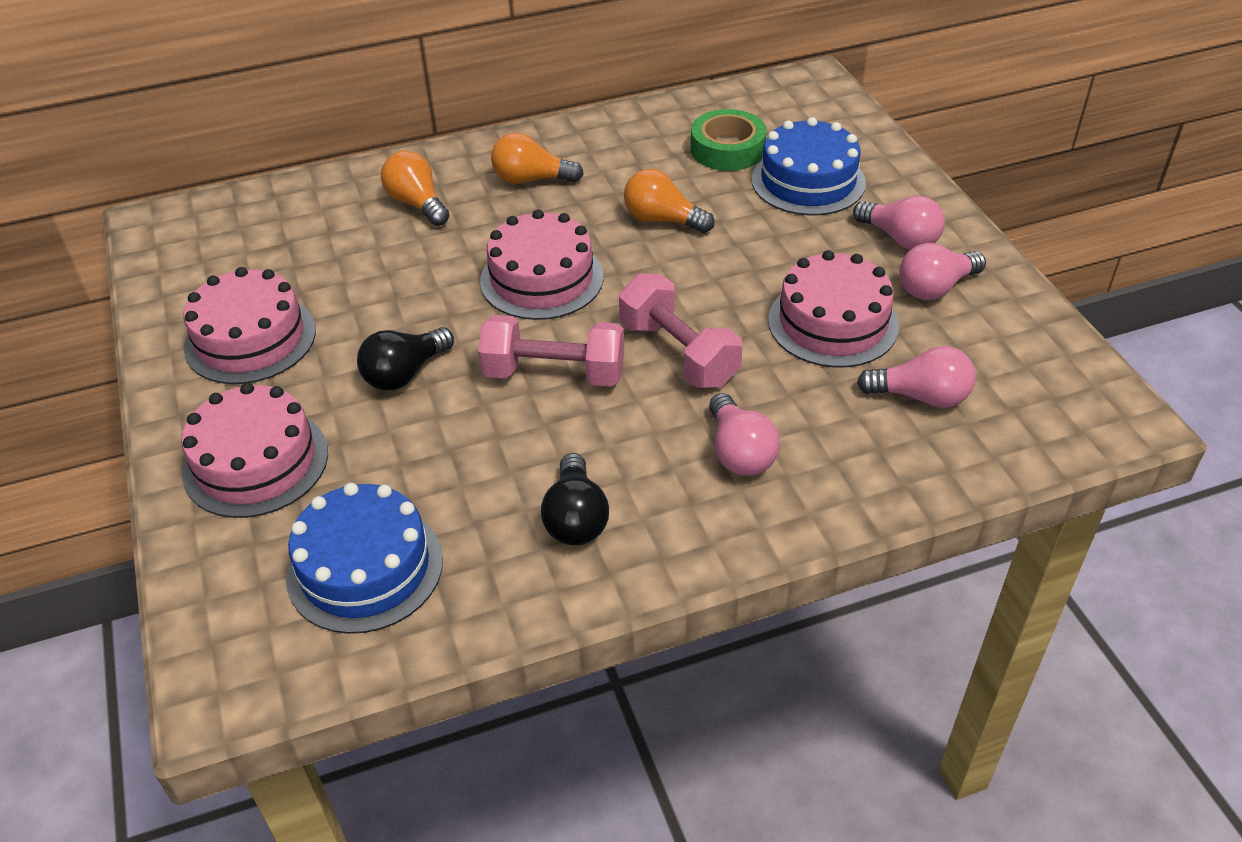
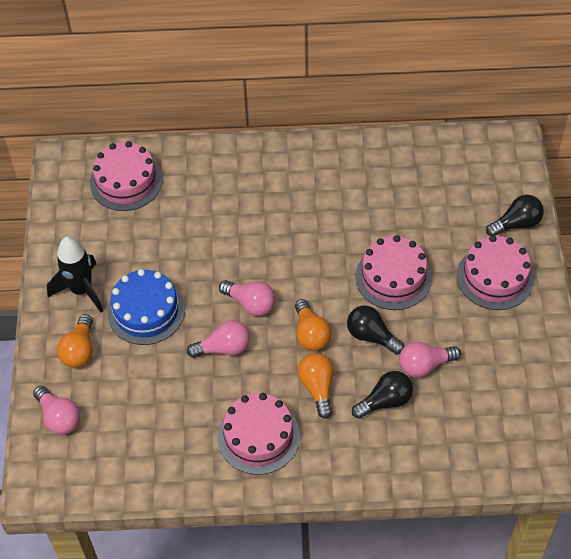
black light bulb: 2 -> 3
black rocket: 0 -> 1
blue cake: 2 -> 1
green tape: 1 -> 0
pink dumbbell: 2 -> 0

